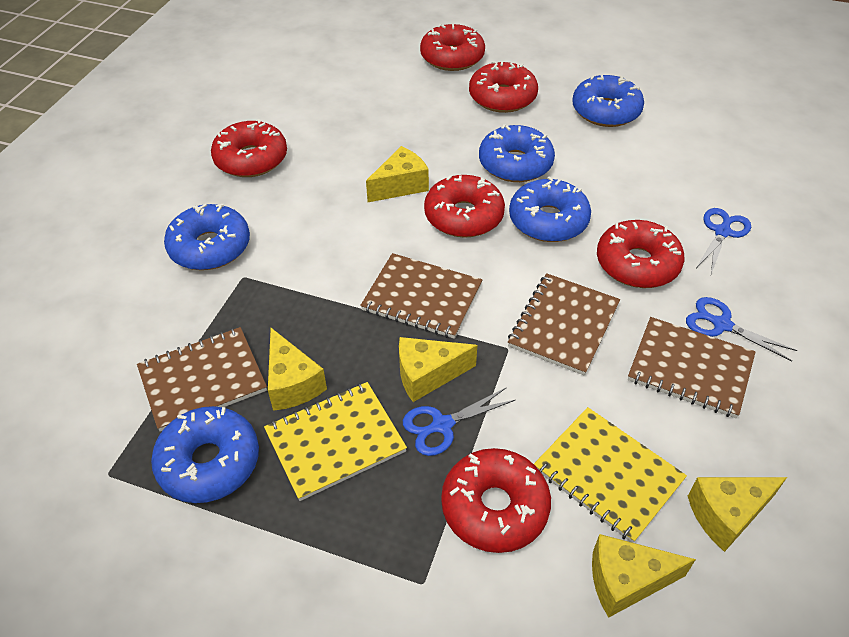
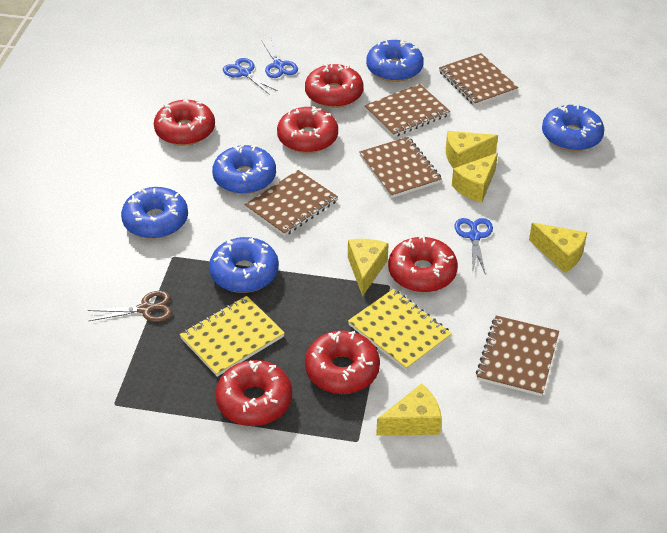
brown notebook: 4 -> 5
brown scissors: 0 -> 1

